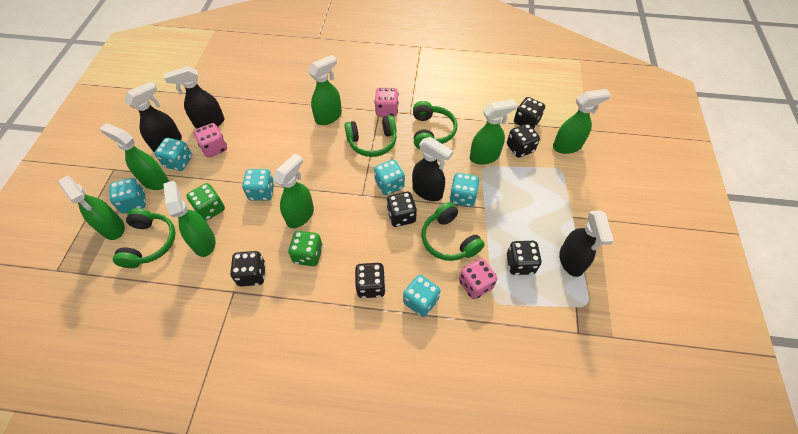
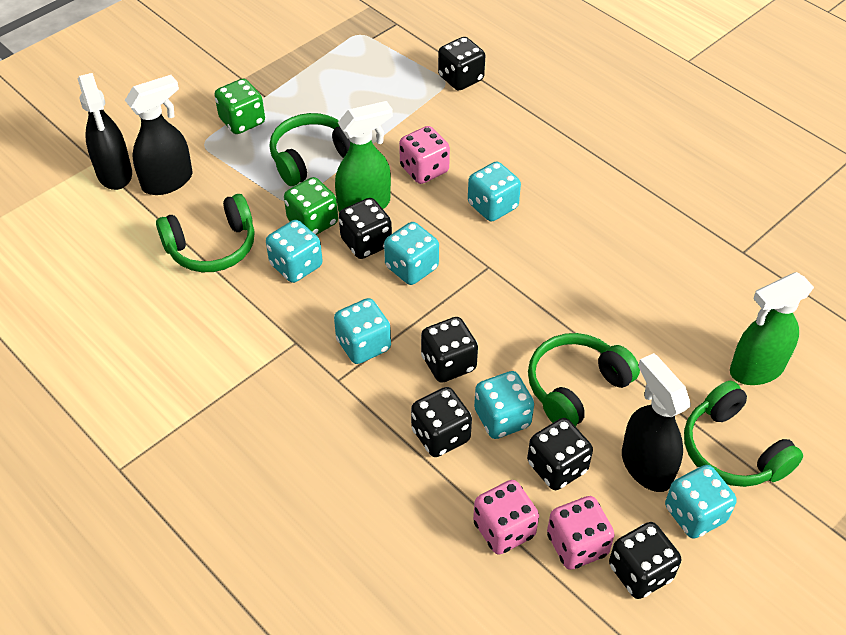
black spray bottle: 4 -> 3
green spray bottle: 7 -> 2

